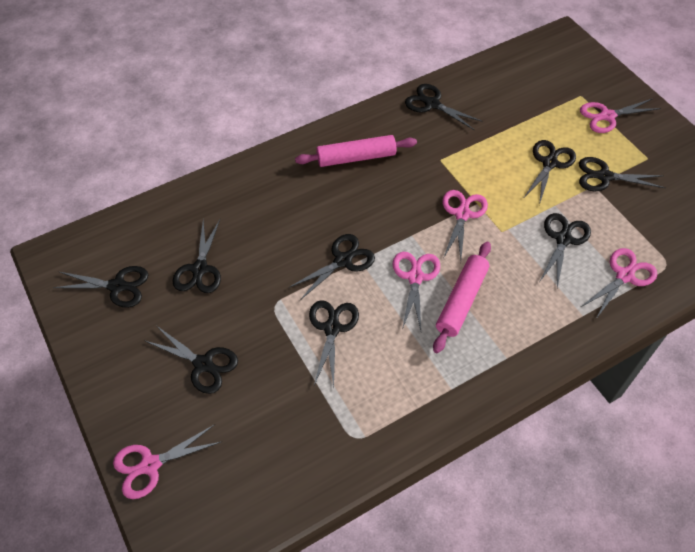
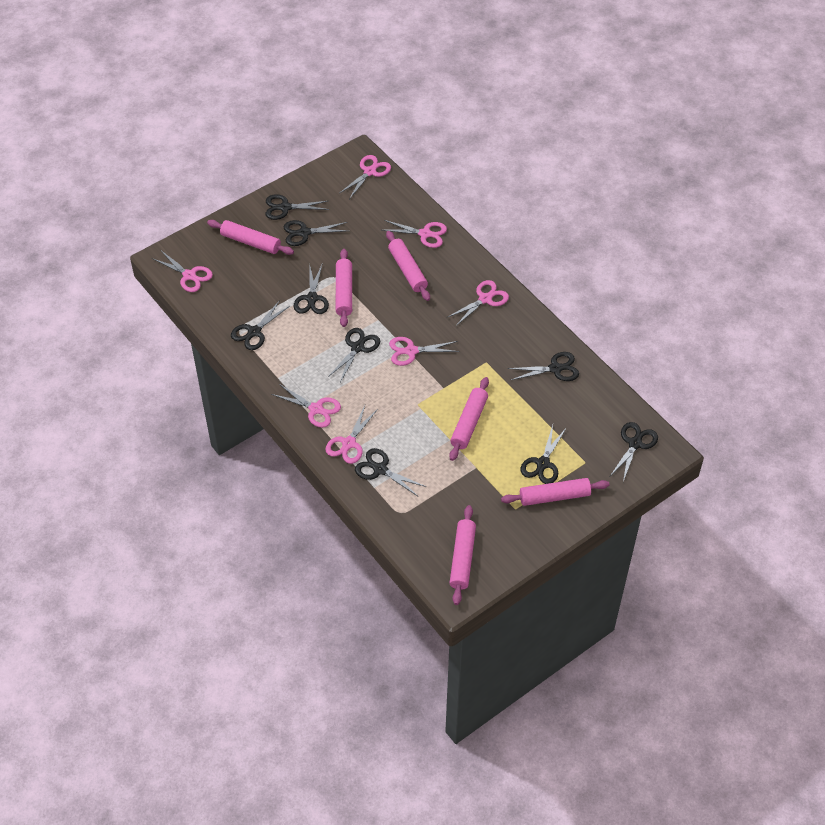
pink rolling pin: 2 -> 6
pink scissors: 5 -> 7

